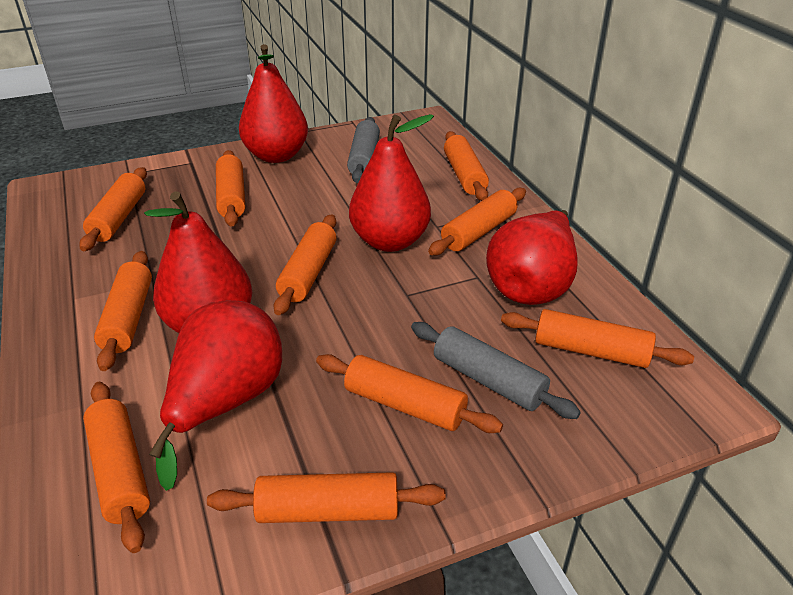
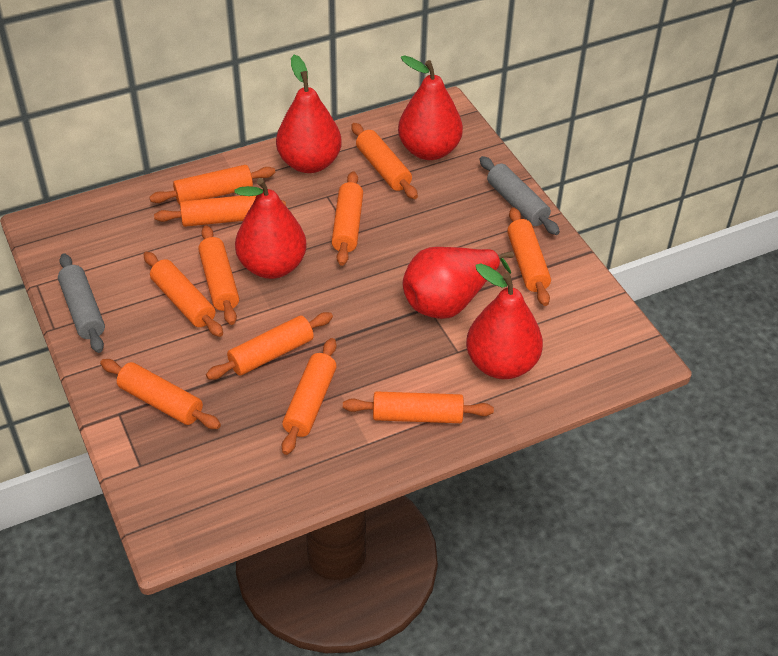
orange rolling pin: 10 -> 11

